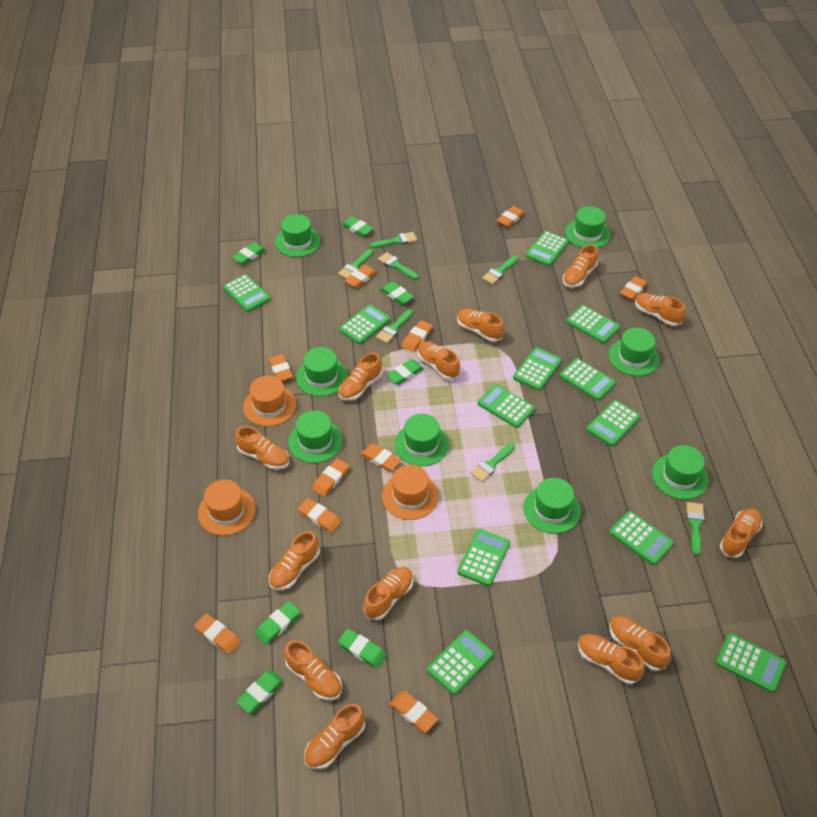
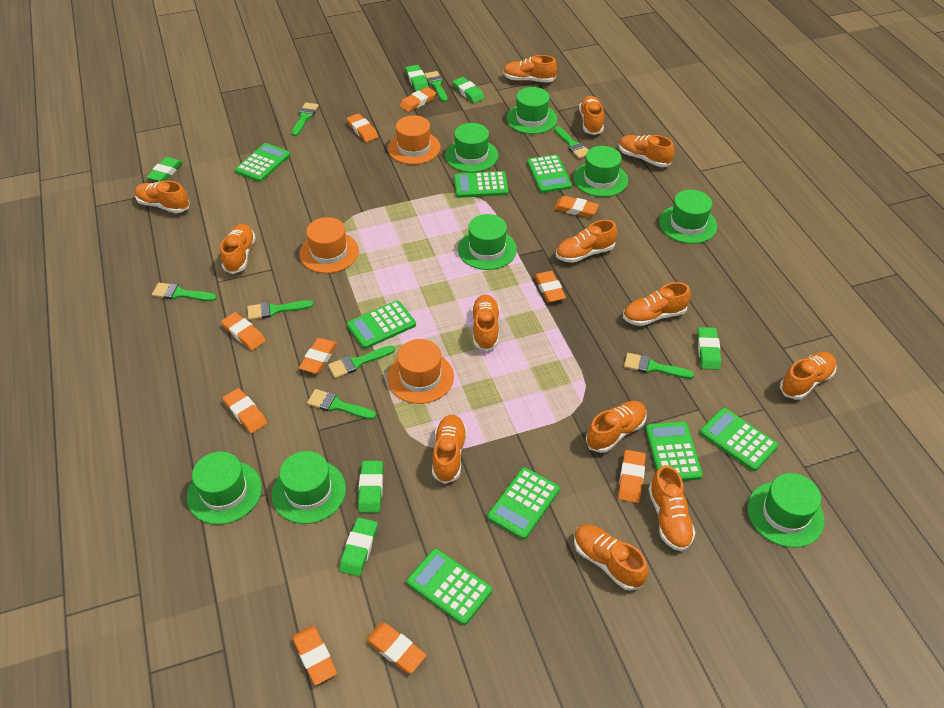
green brush: 7 -> 8
green calculator: 12 -> 8
green eraser: 7 -> 6

